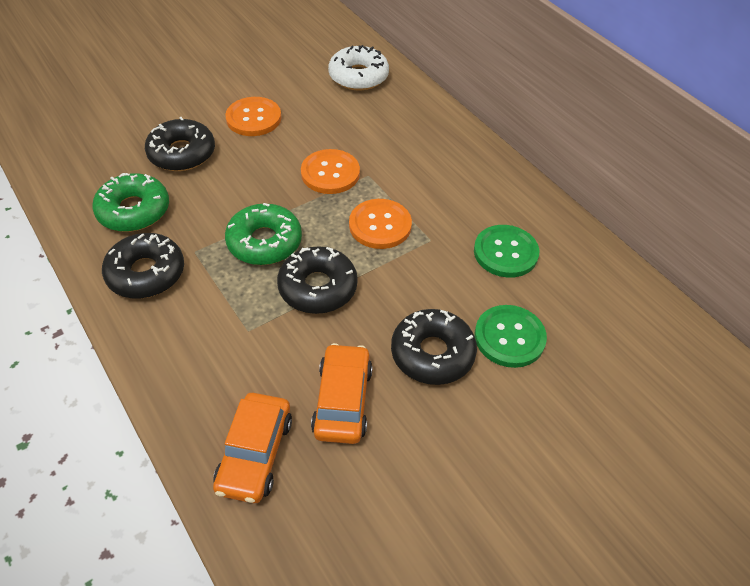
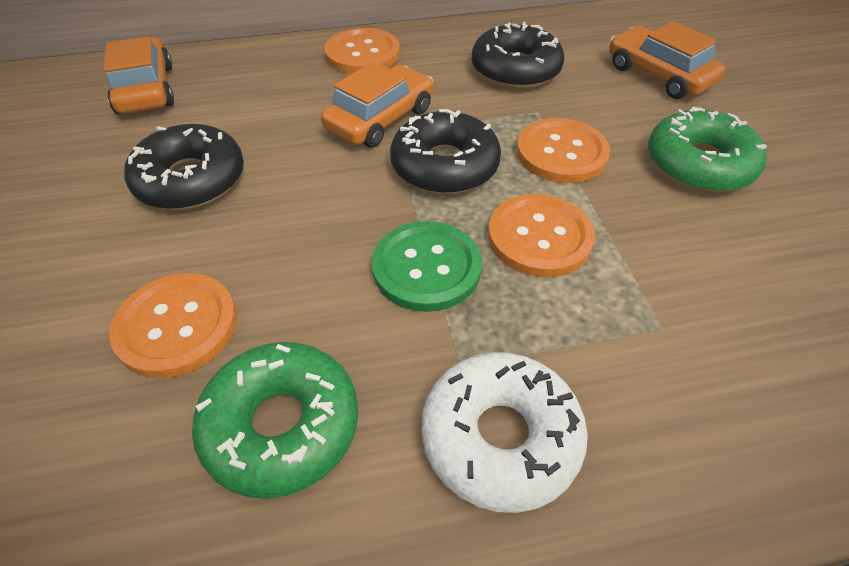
black donut: 4 -> 3
green button: 2 -> 1
orange button: 3 -> 4
orange car: 2 -> 3

